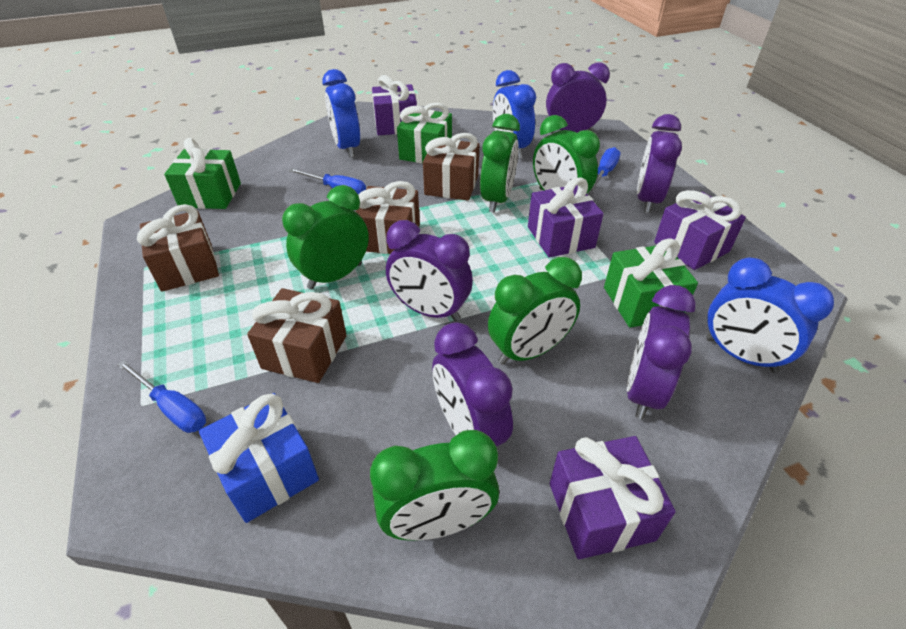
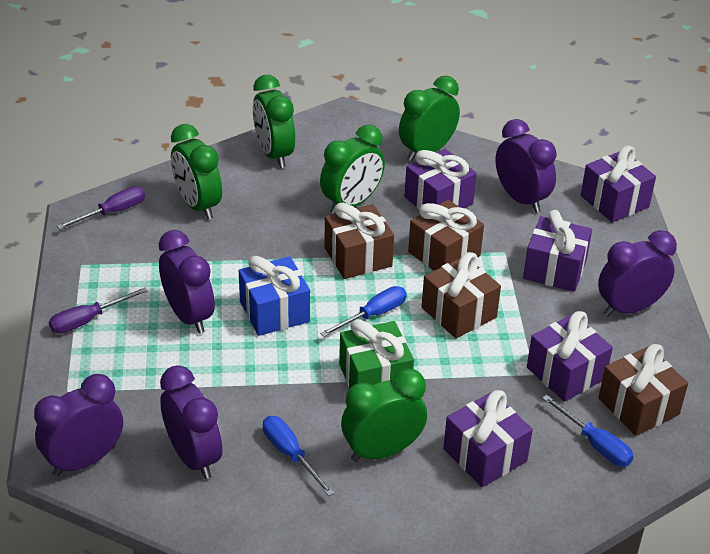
blue clock: 3 -> 0
green gift: 3 -> 1
purple gift: 4 -> 5
purple screwdriver: 0 -> 2

